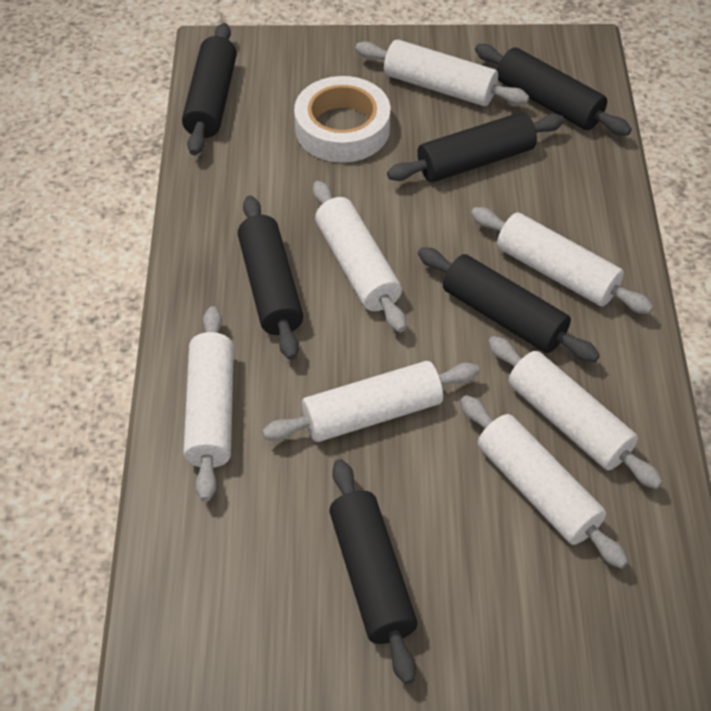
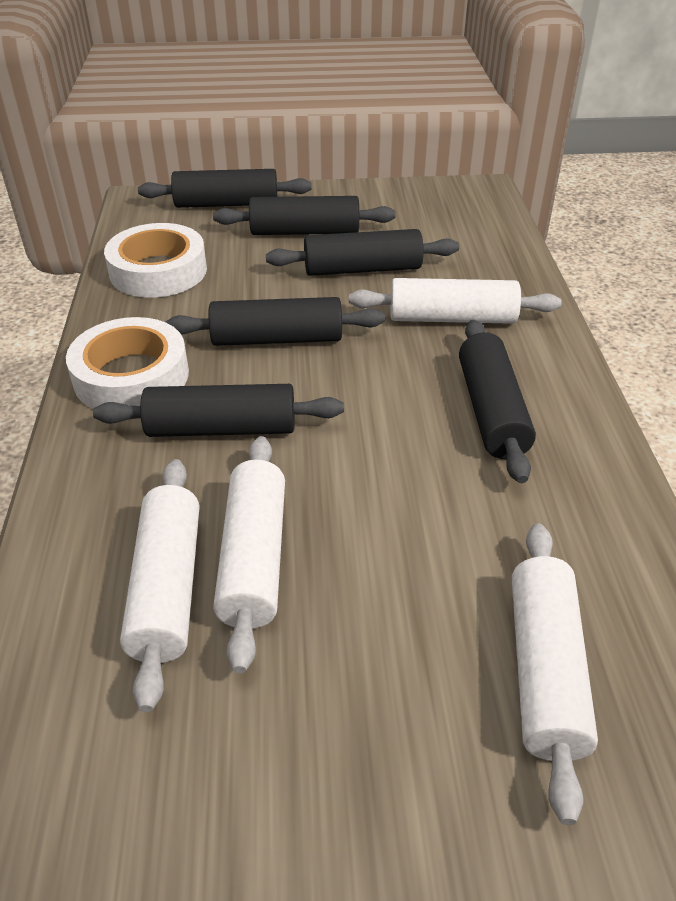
white rolling pin: 7 -> 4
white tape: 1 -> 2

